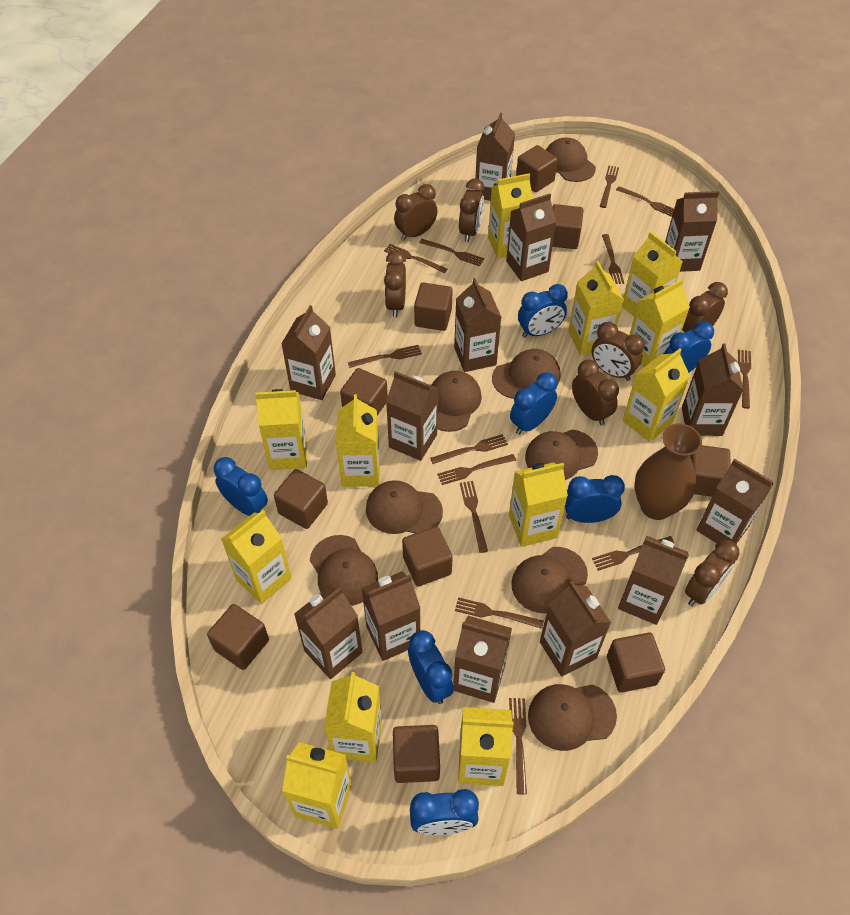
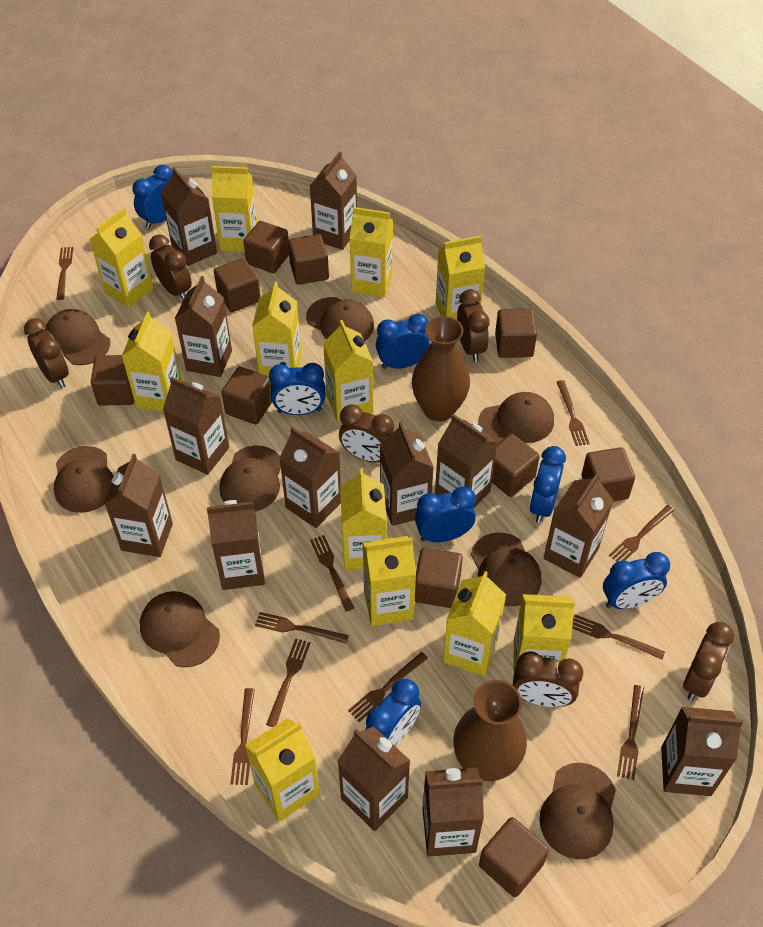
brown clock: 7 -> 6
brown fork: 13 -> 10
brown vase: 1 -> 2

